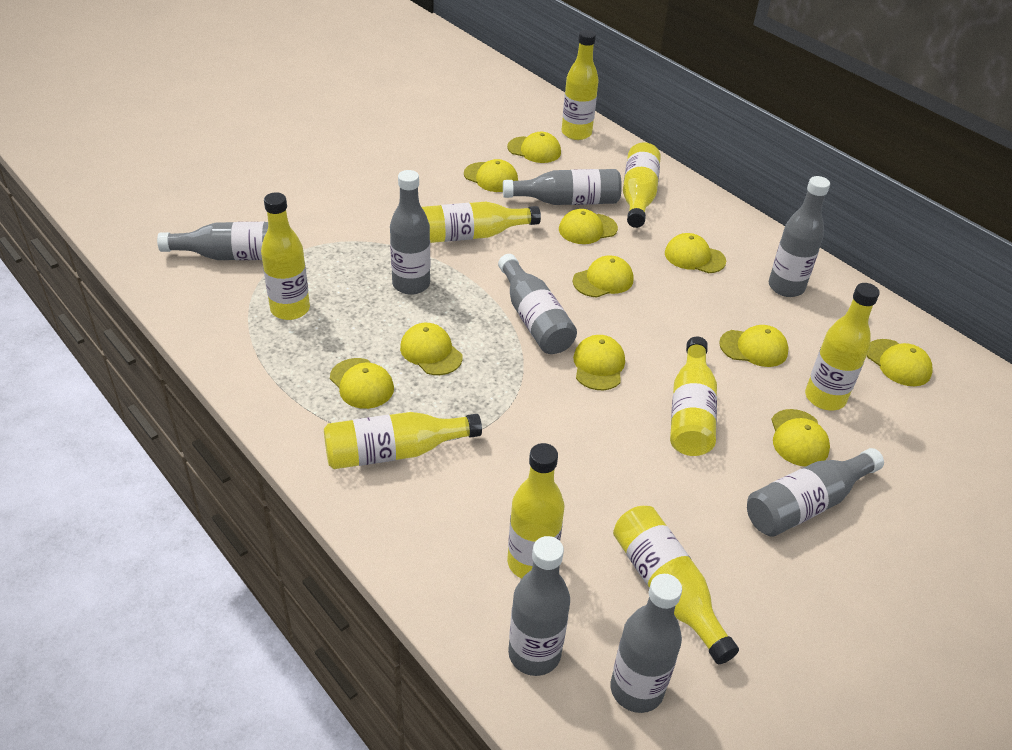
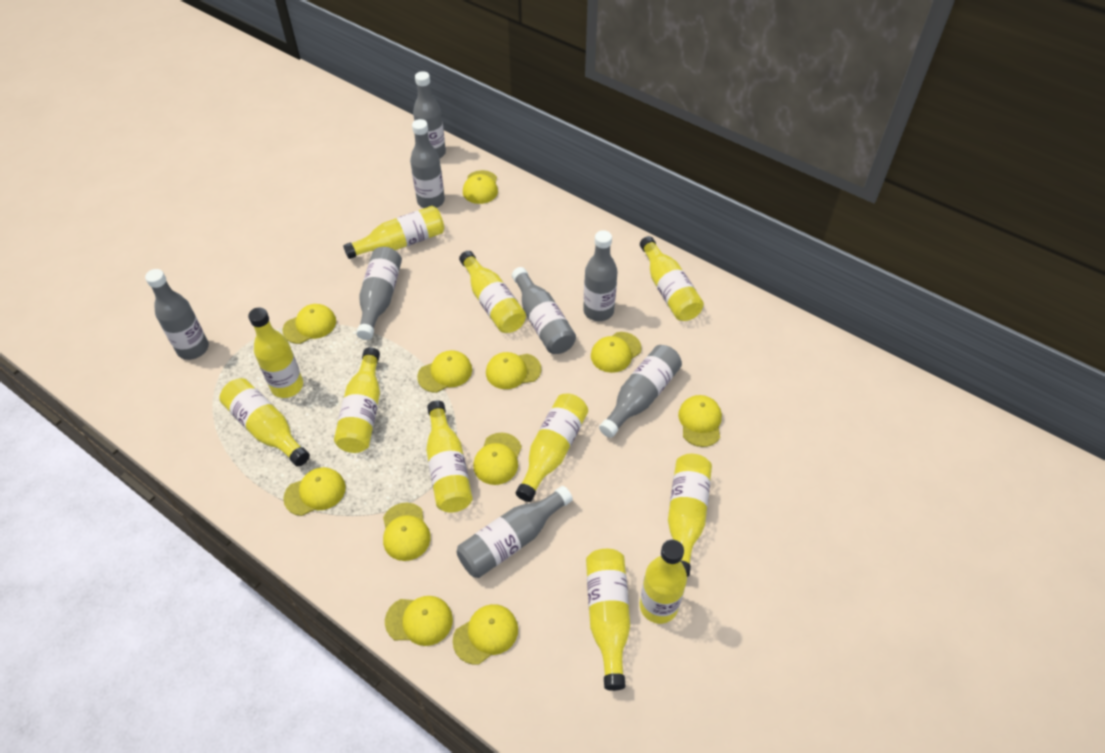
yellow bottle: 9 -> 11

